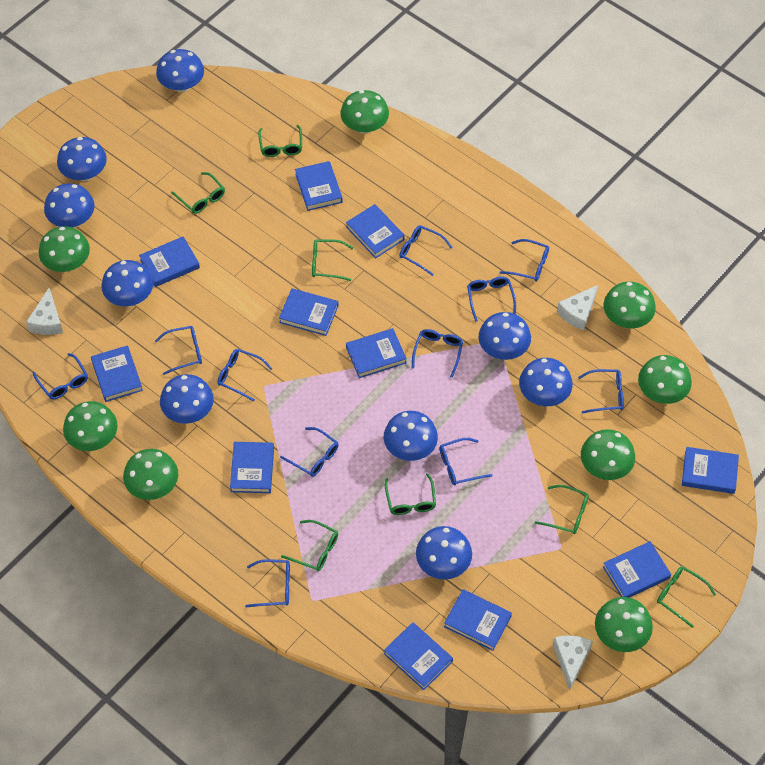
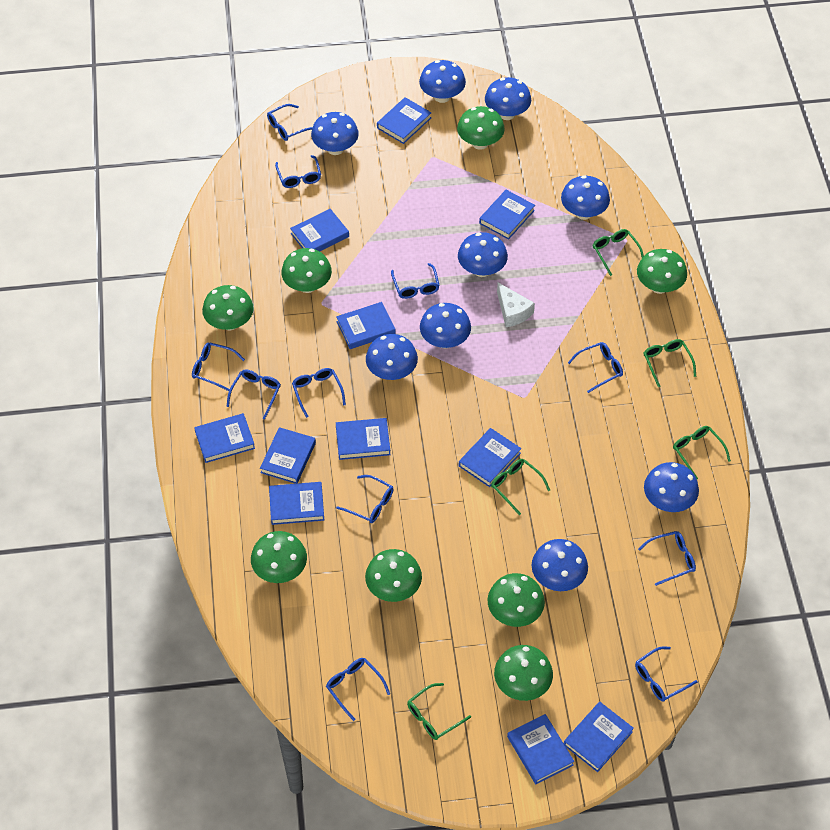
green glasses: 7 -> 5
white cheese: 3 -> 1

